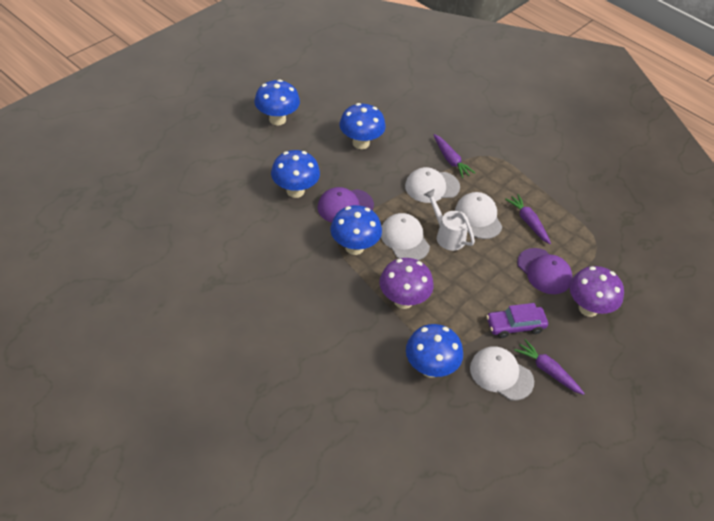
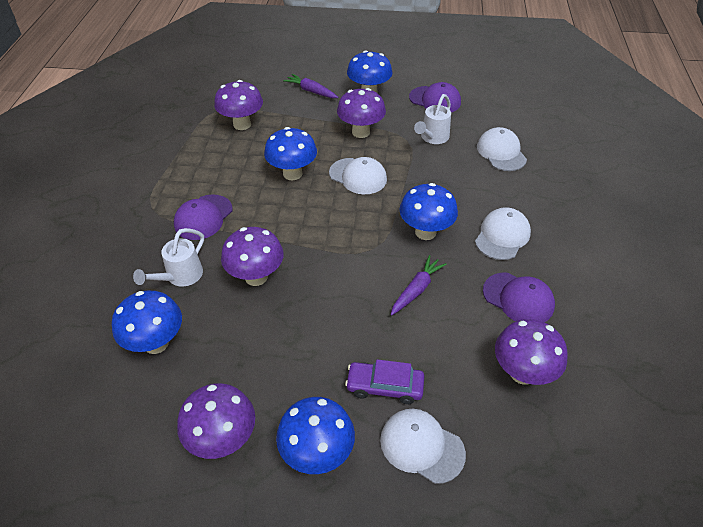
purple cap: 2 -> 3
purple carrot: 3 -> 2
purple mushroom: 2 -> 5
white watering can: 1 -> 2

